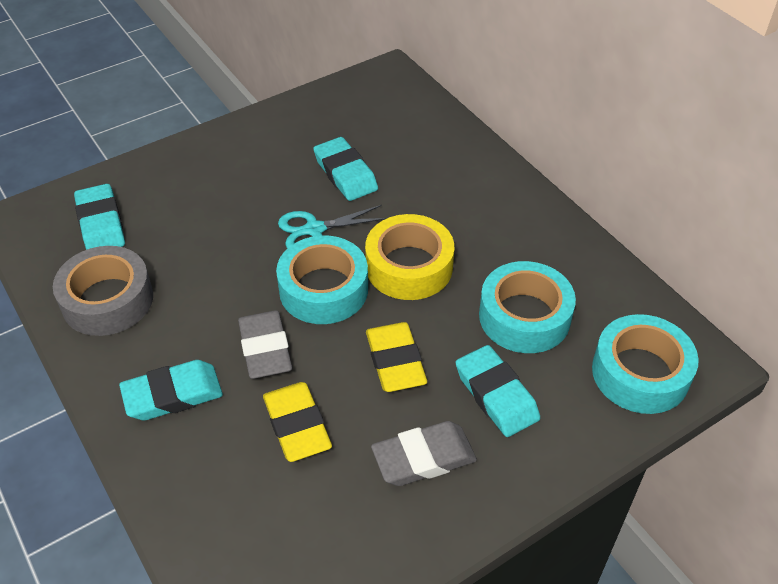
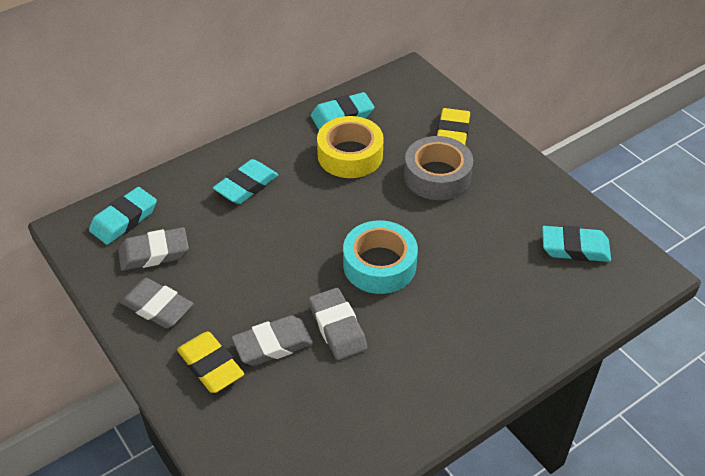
grey eraser: 2 -> 4
turquoise scissors: 1 -> 0
turquoise tape: 3 -> 1

